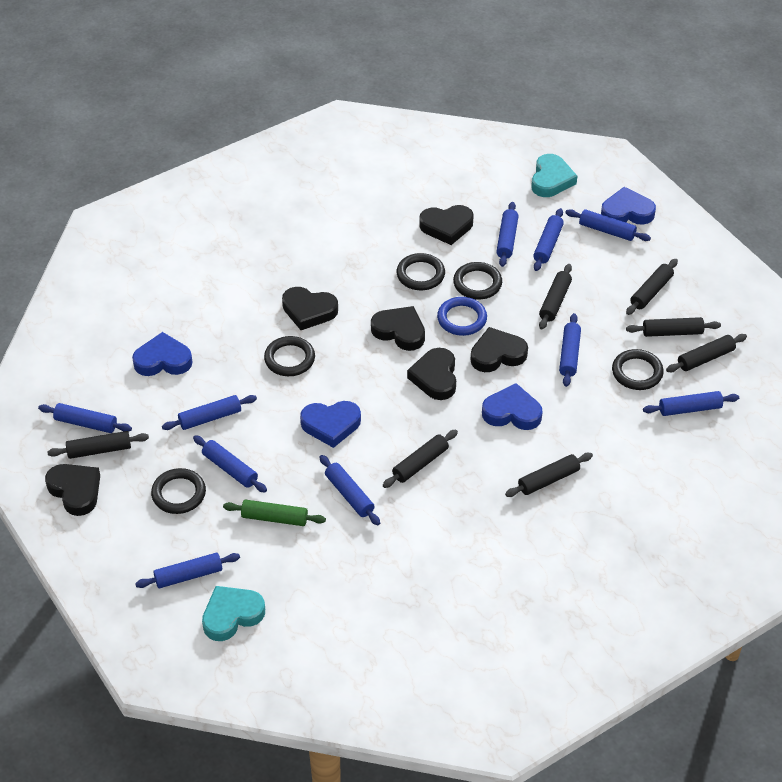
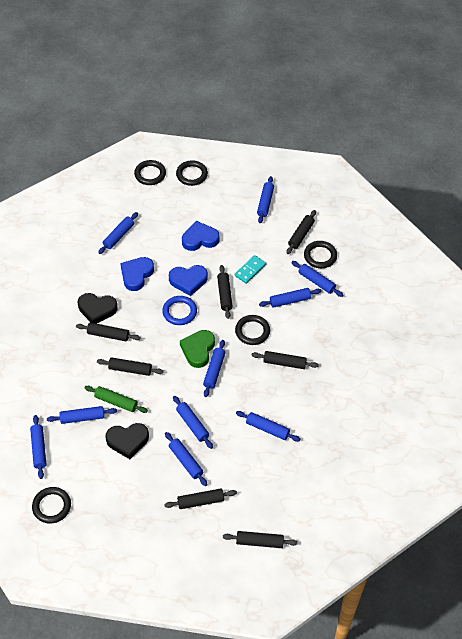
black heart: 6 -> 2
blue heart: 4 -> 3
green heart: 0 -> 1
turquoise domino: 0 -> 1
turquoise heart: 2 -> 0

